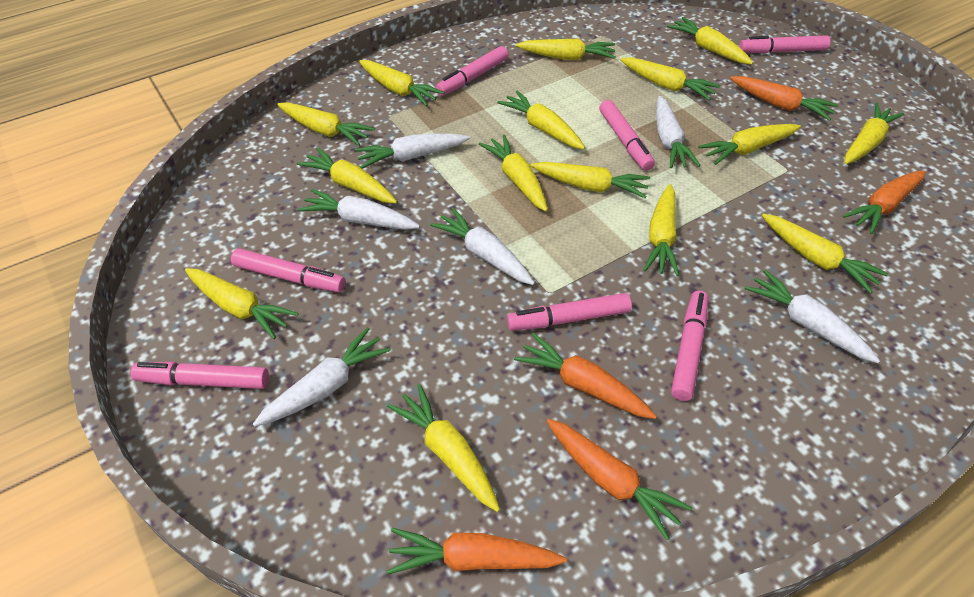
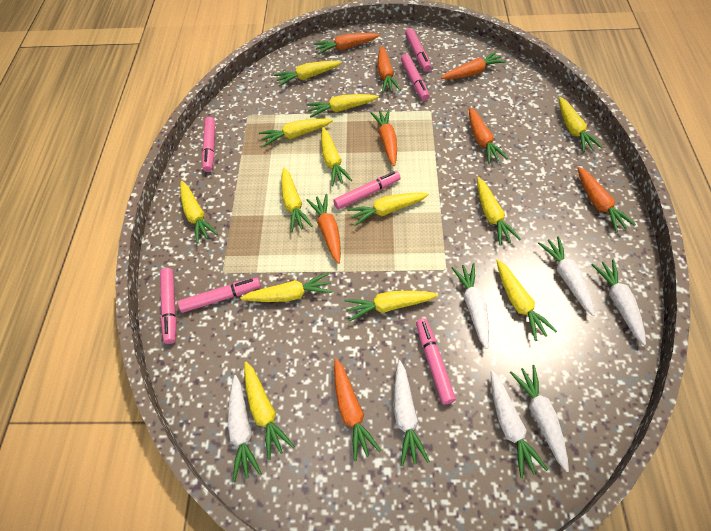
orange carrot: 5 -> 8
white carrot: 6 -> 7
yellow carrot: 15 -> 13

